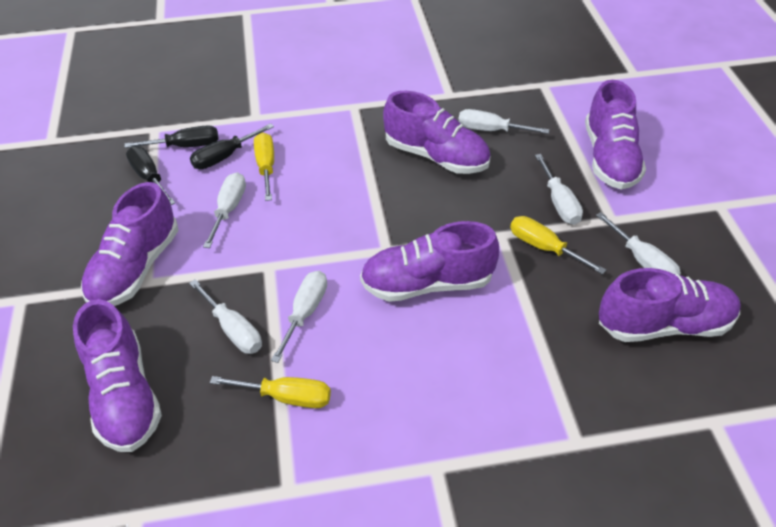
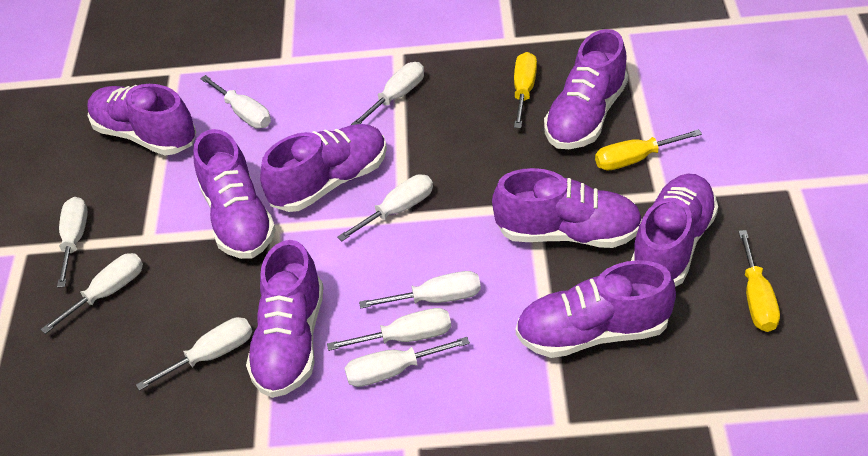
black screwdriver: 3 -> 0
purple shoe: 6 -> 8
white screwdriver: 6 -> 9

